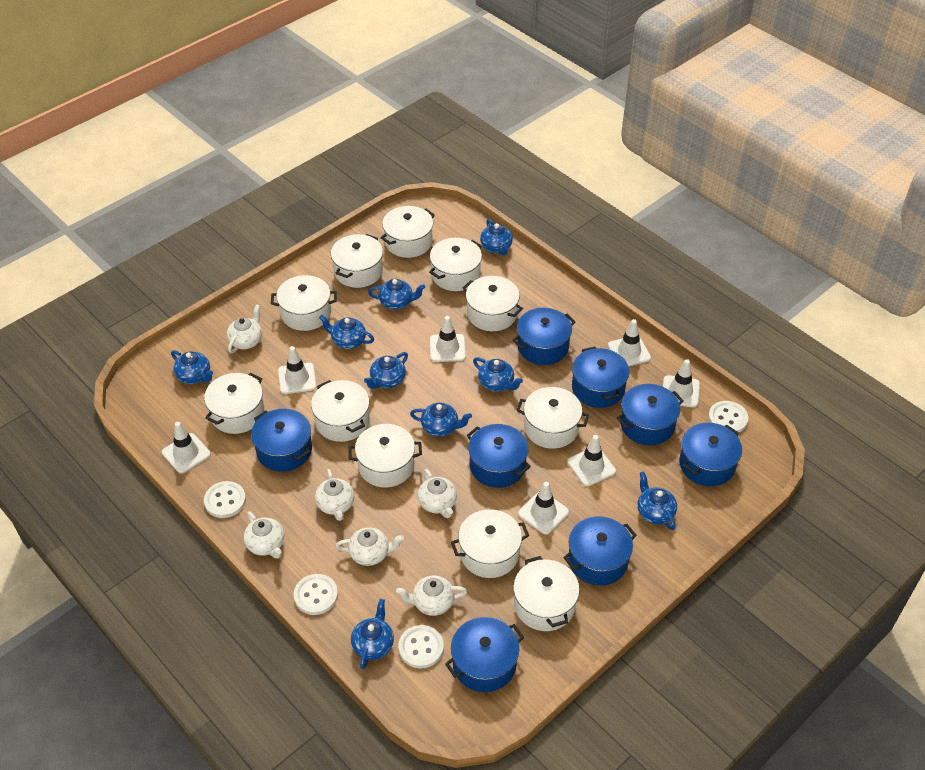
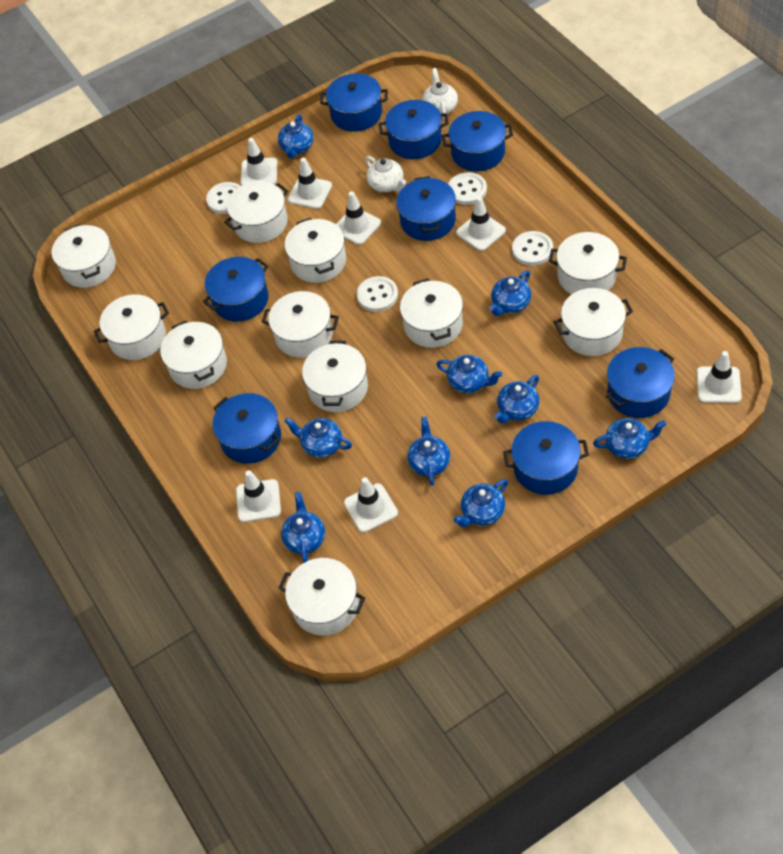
white teapot: 6 -> 2

